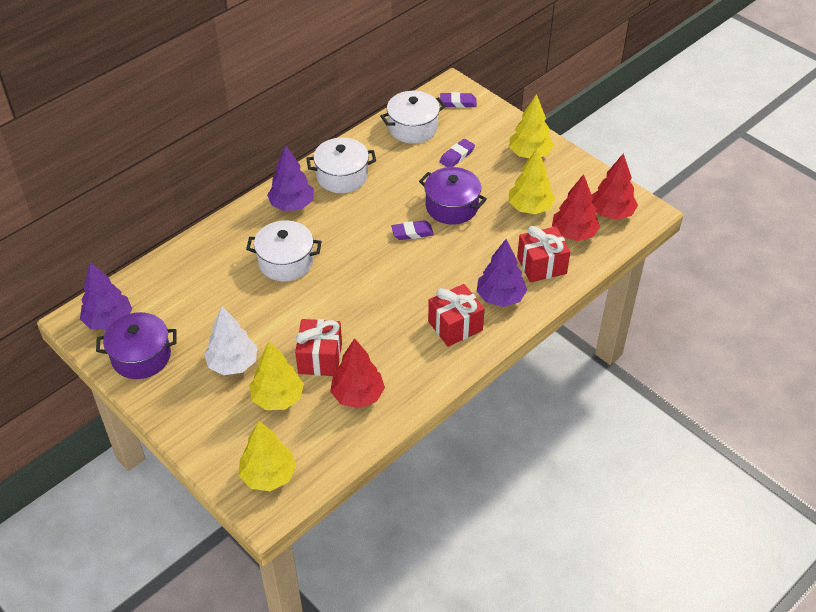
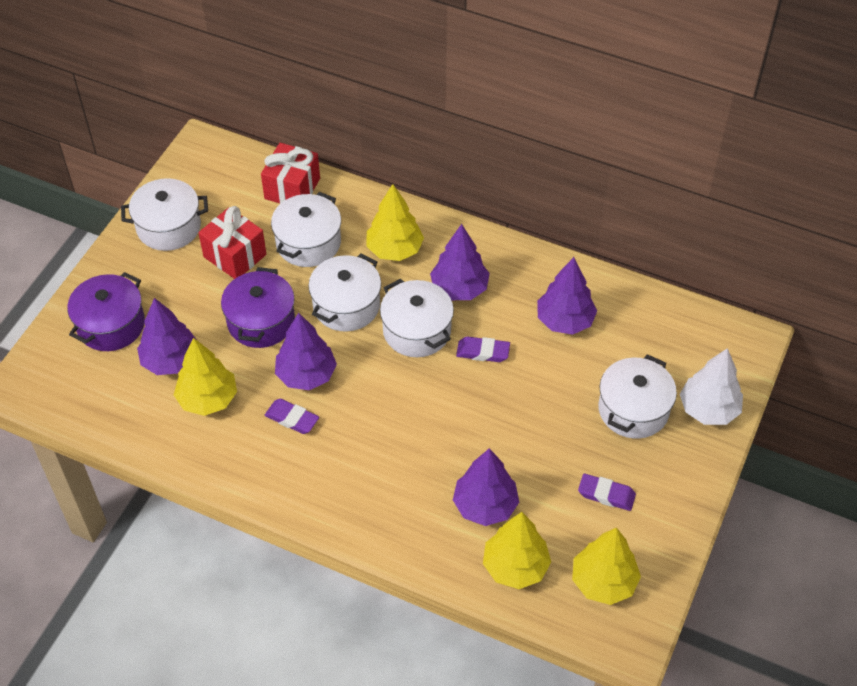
purple tree: 3 -> 5
red gift: 3 -> 2
red tree: 3 -> 0
white pot: 3 -> 5

